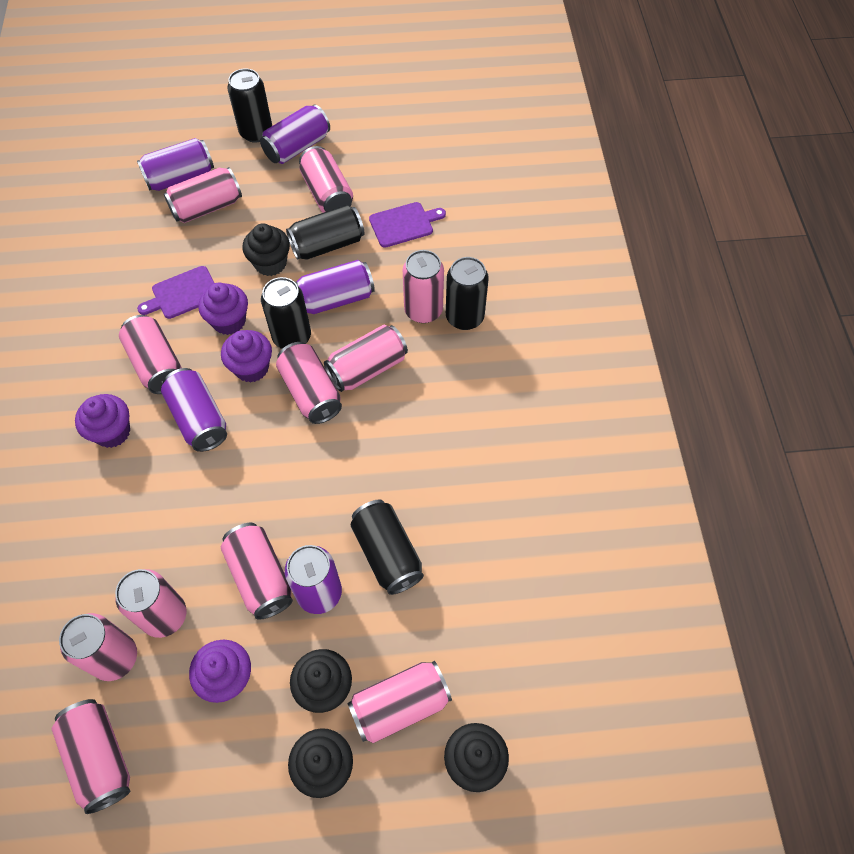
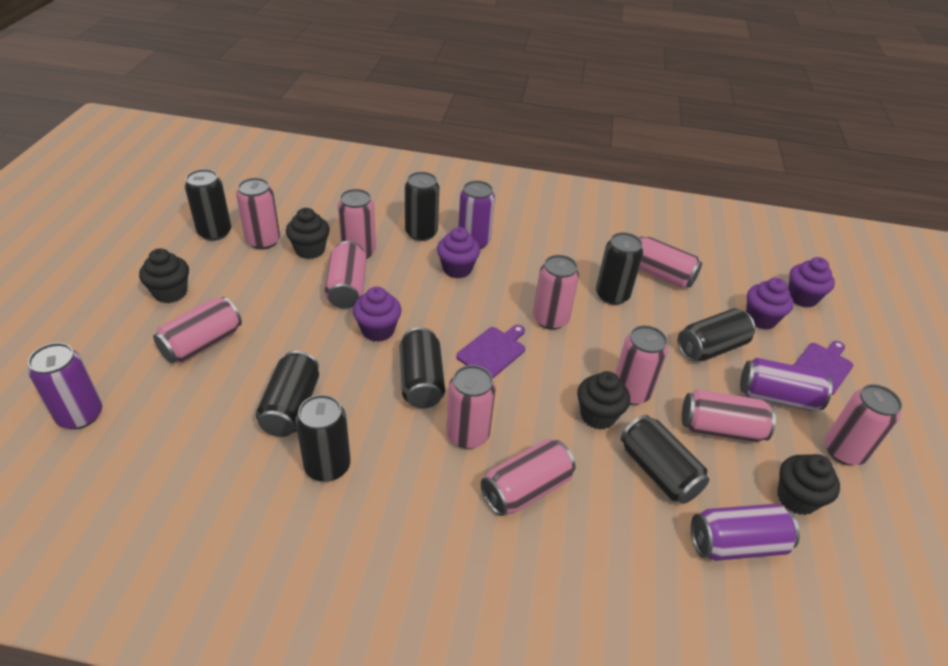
black can: 5 -> 8
purple can: 5 -> 4

